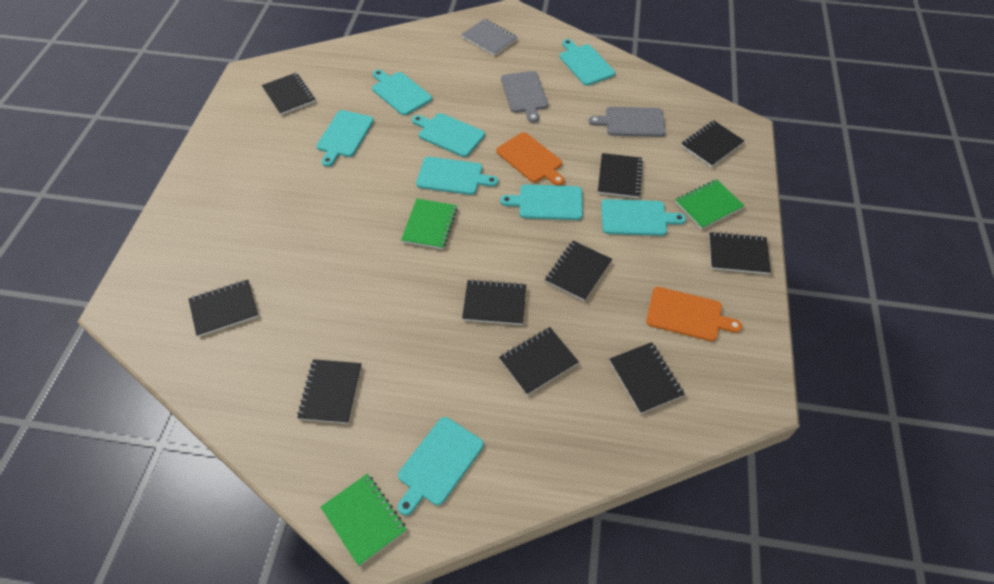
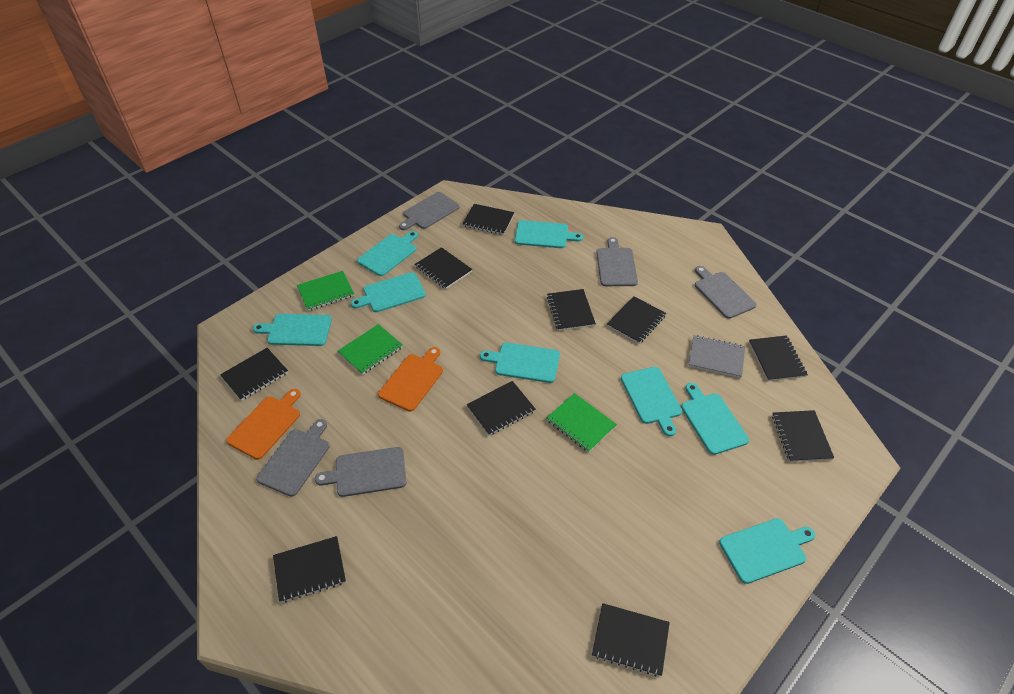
grey cutting board: 2 -> 5

